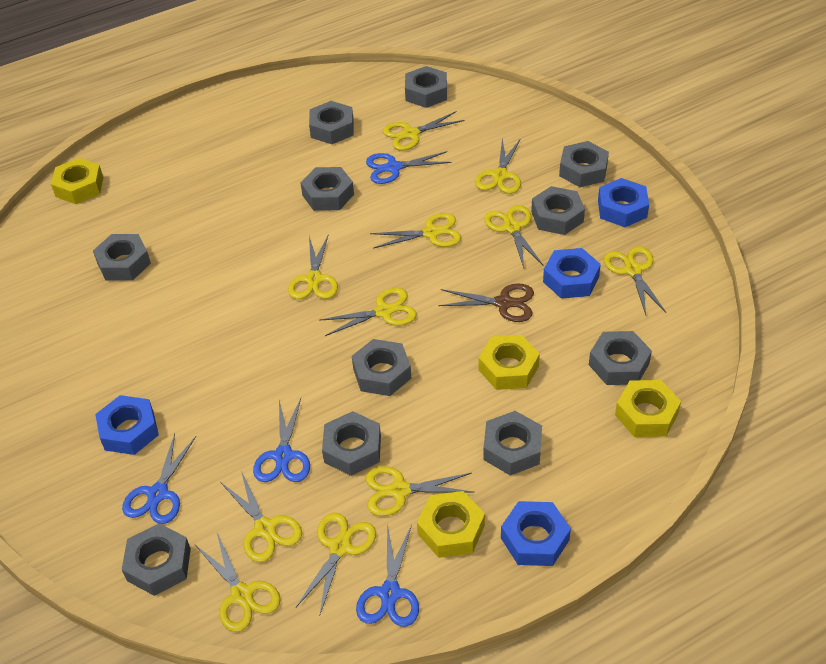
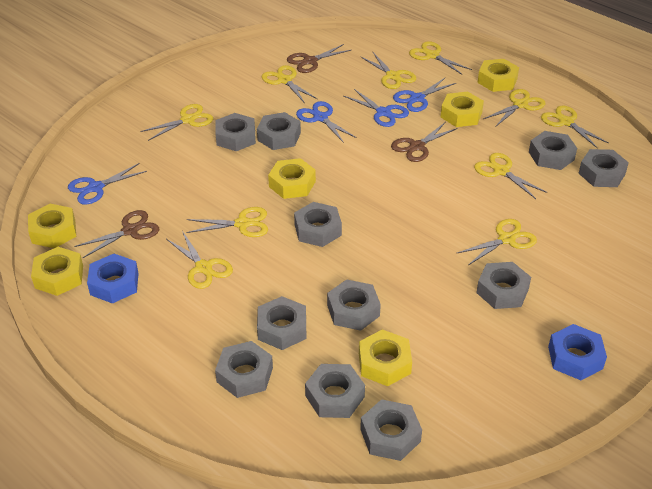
blue nut: 4 -> 2
brown scissors: 1 -> 3
yellow nut: 4 -> 6
yellow scissors: 11 -> 10

